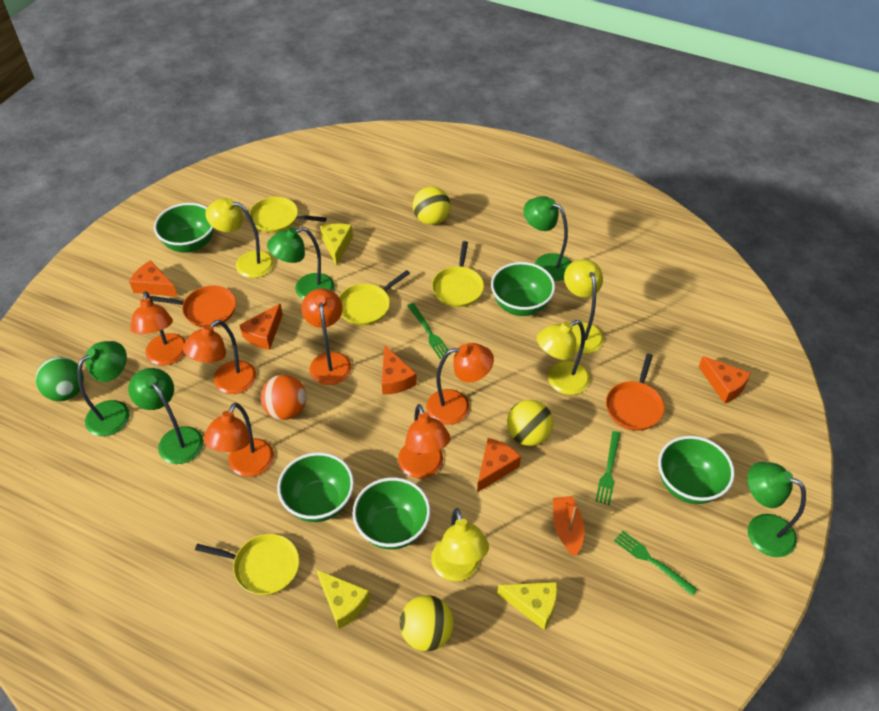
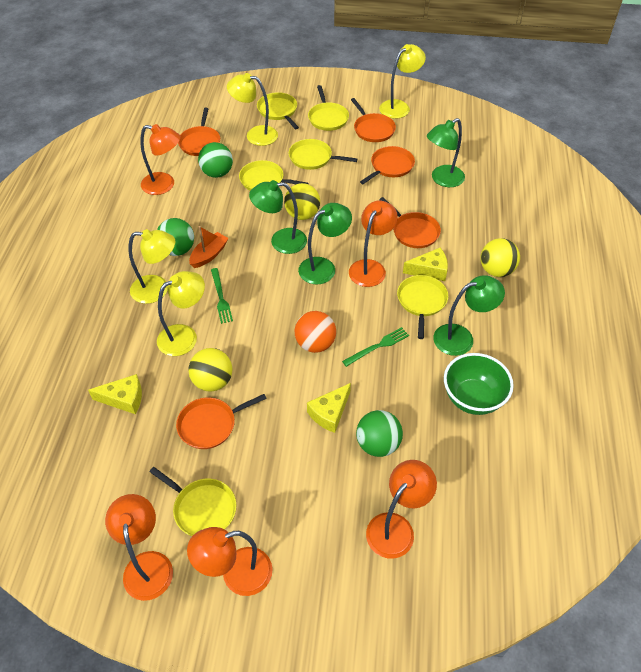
green ball: 1 -> 3
green bowl: 5 -> 1
green fork: 3 -> 2
green lamp: 5 -> 4
orange cheese: 5 -> 0
orange lamp: 6 -> 5
orange pan: 2 -> 5
yellow pan: 4 -> 6

